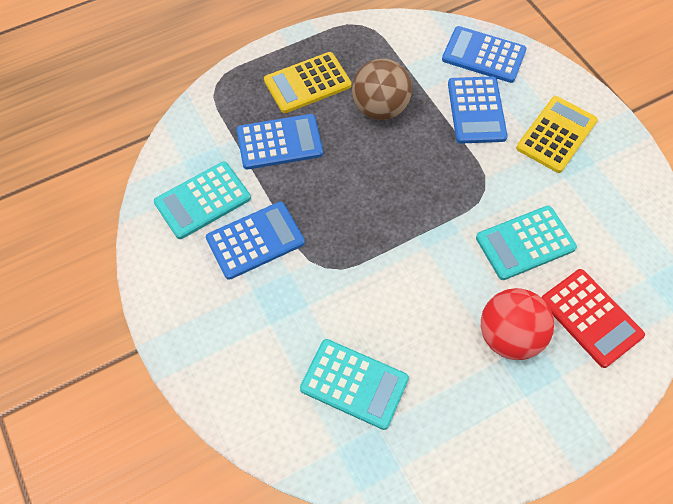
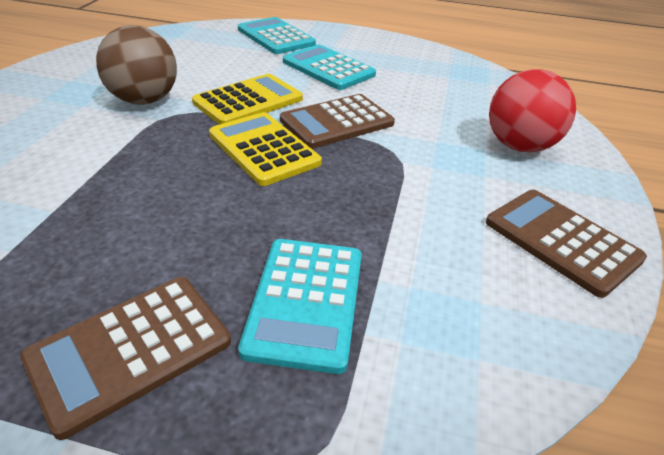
blue calculator: 4 -> 0
brown calculator: 0 -> 3
red calculator: 1 -> 0

